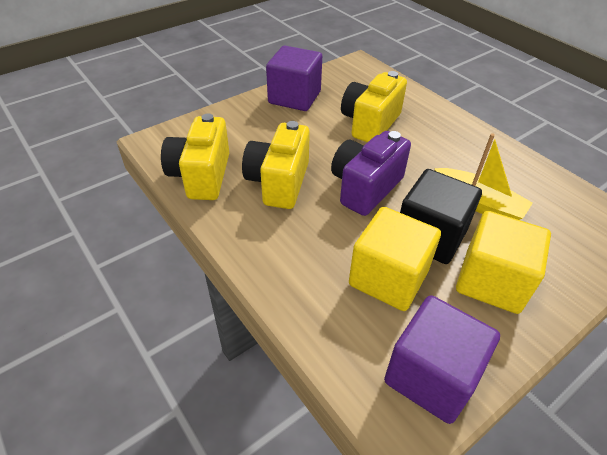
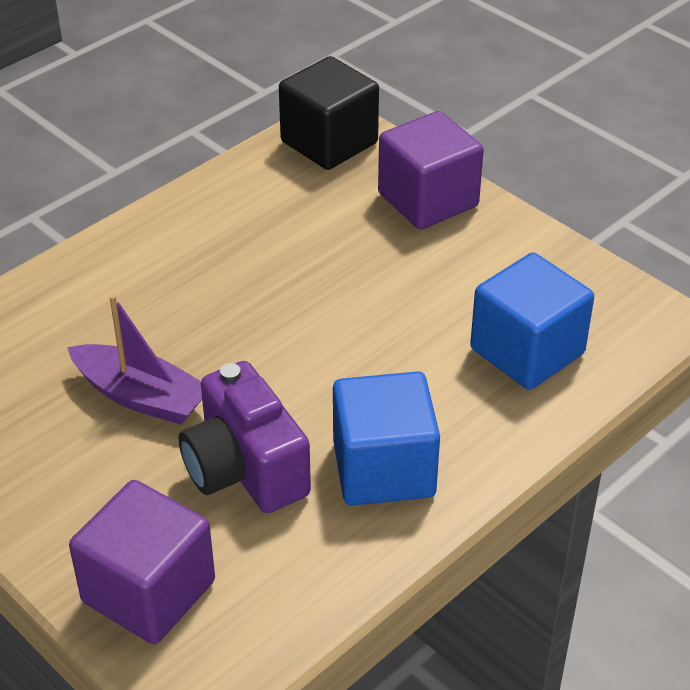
blue cube: 0 -> 2
purple boat: 0 -> 1
yellow boat: 1 -> 0
yellow camera: 3 -> 0
yellow cube: 2 -> 0

